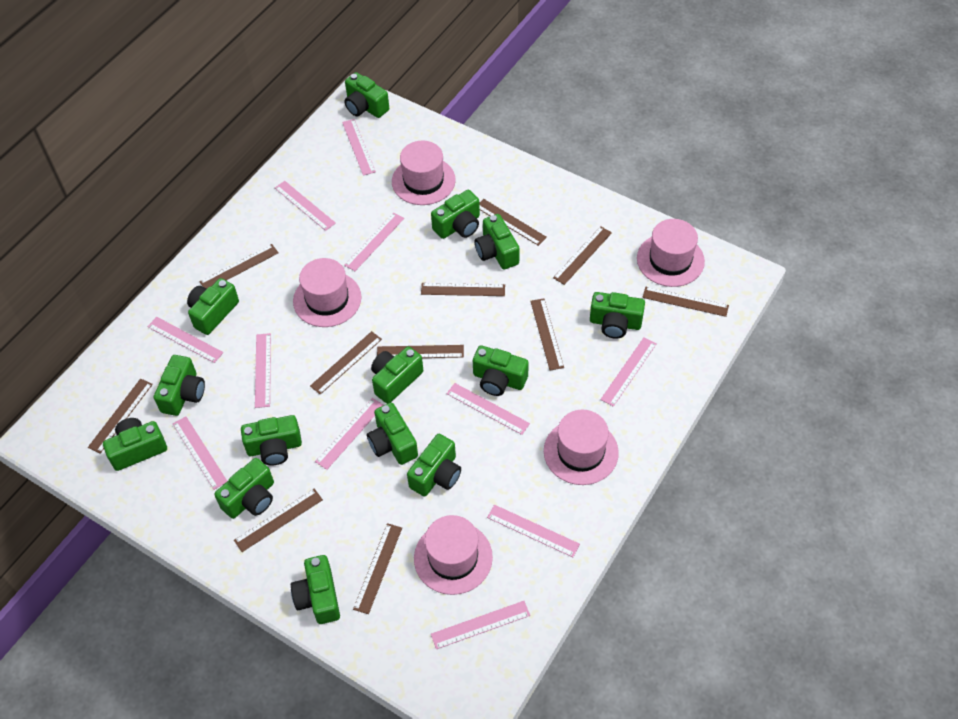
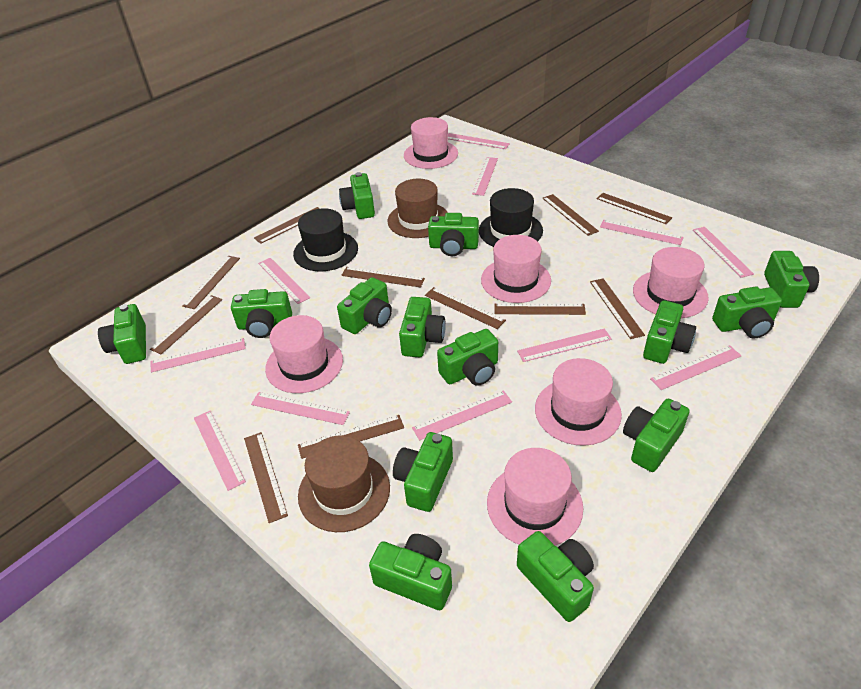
black hat: 0 -> 2
brown hat: 0 -> 2
pink hat: 5 -> 6

